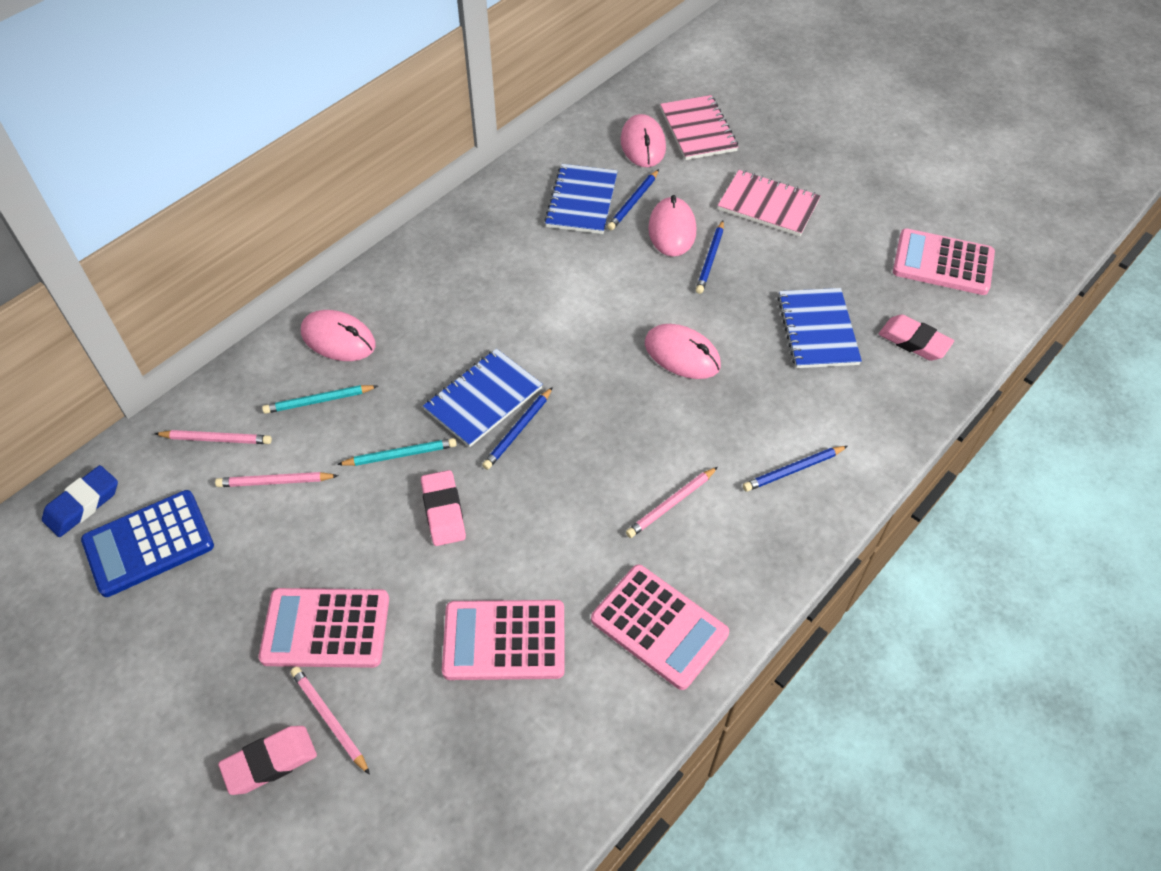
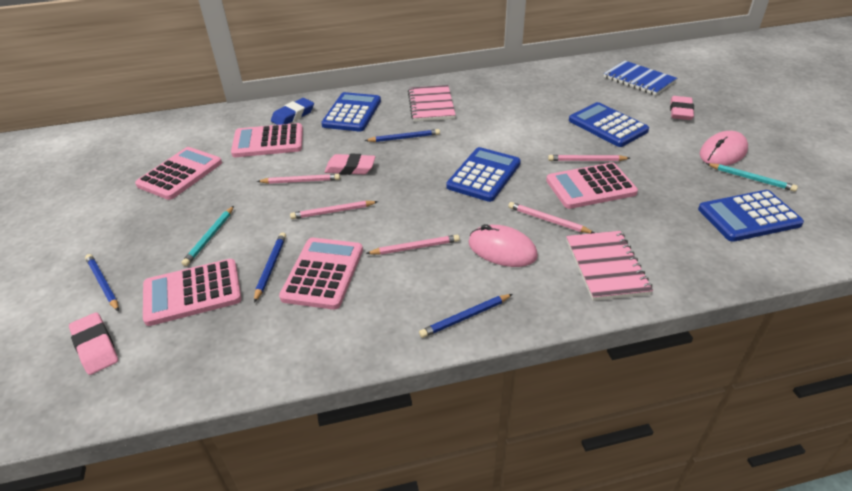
blue calculator: 1 -> 4
blue notebook: 3 -> 1
pink calculator: 4 -> 5
pink mouse: 4 -> 2
pink pencil: 4 -> 5

